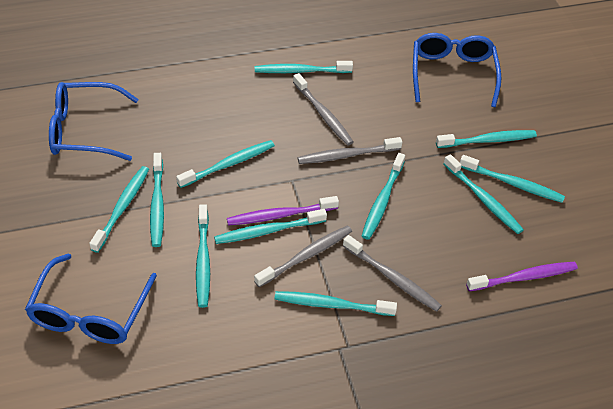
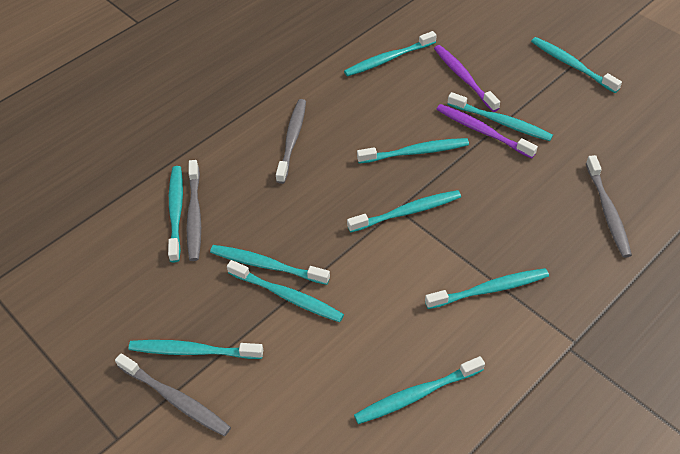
blue glasses: 3 -> 0

